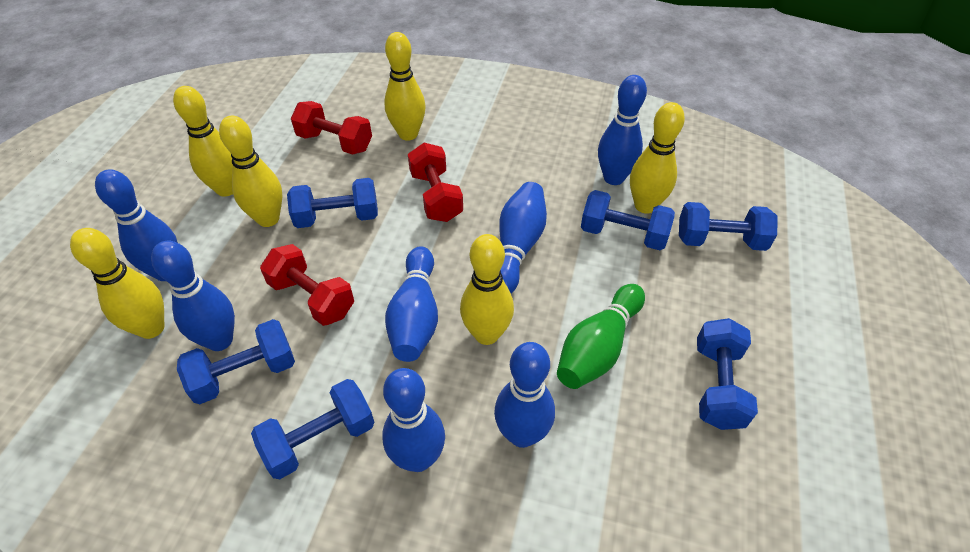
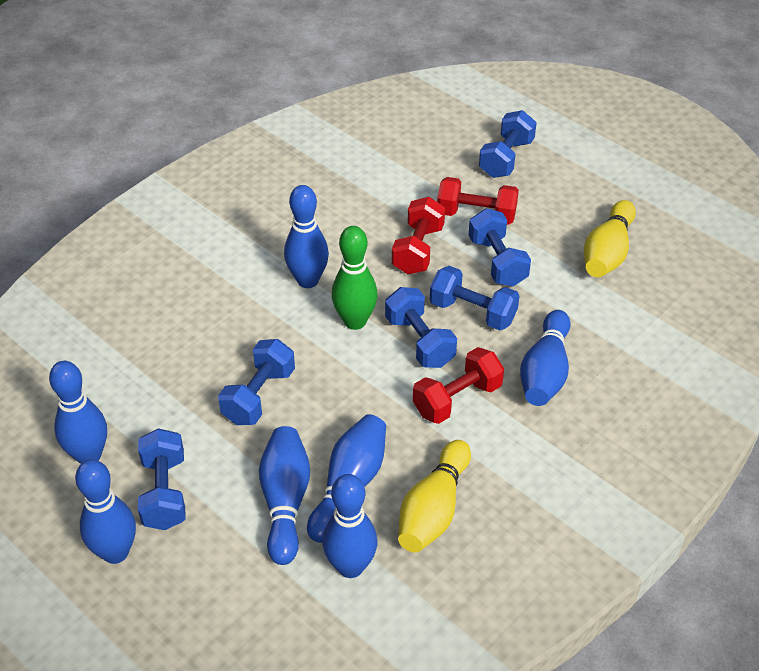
yellow bowling pin: 6 -> 2

